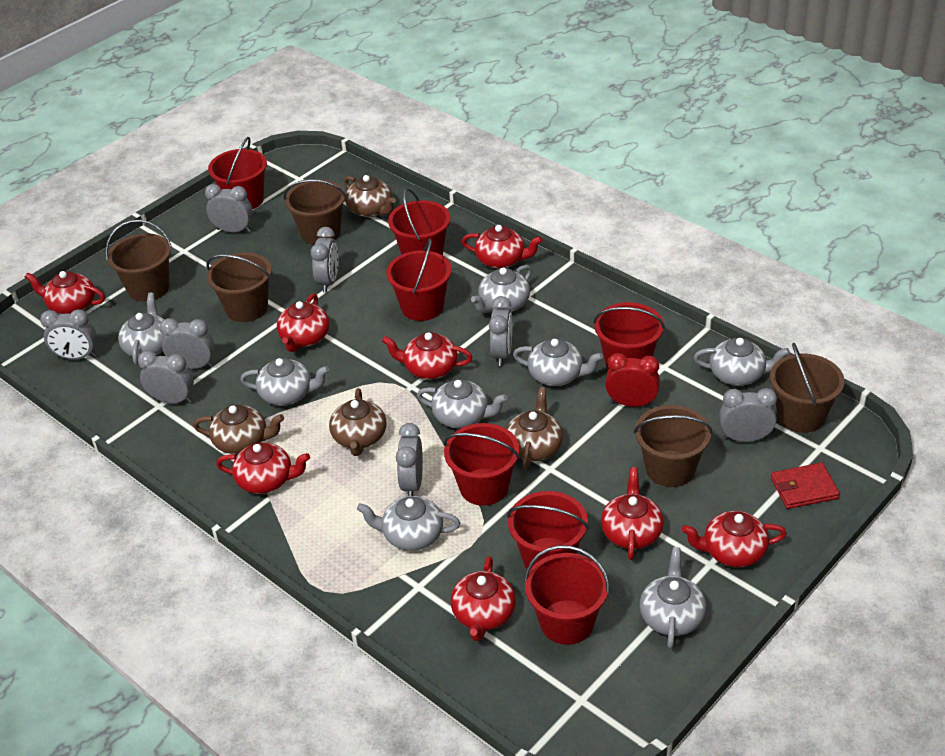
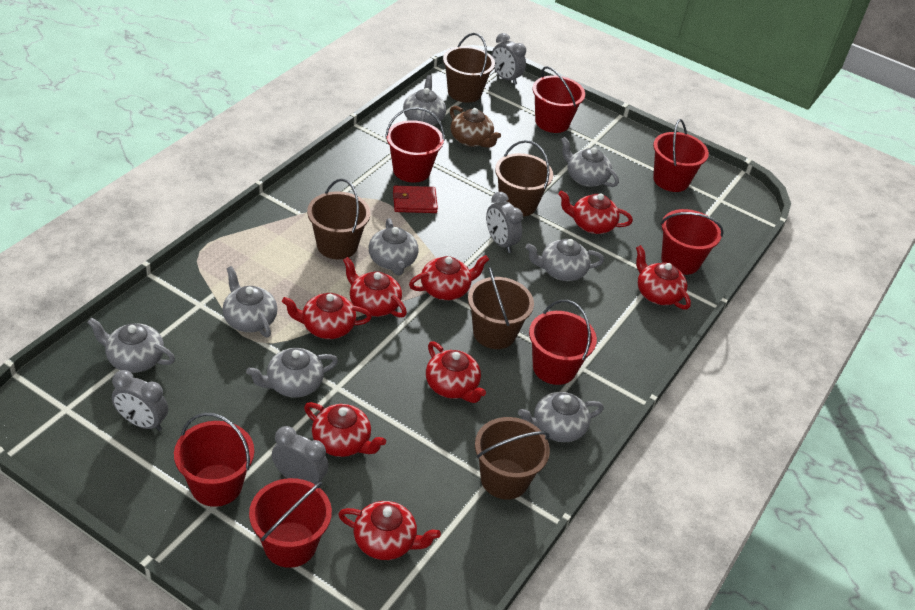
brown teapot: 4 -> 1
grey clock: 8 -> 4
red clock: 1 -> 0

